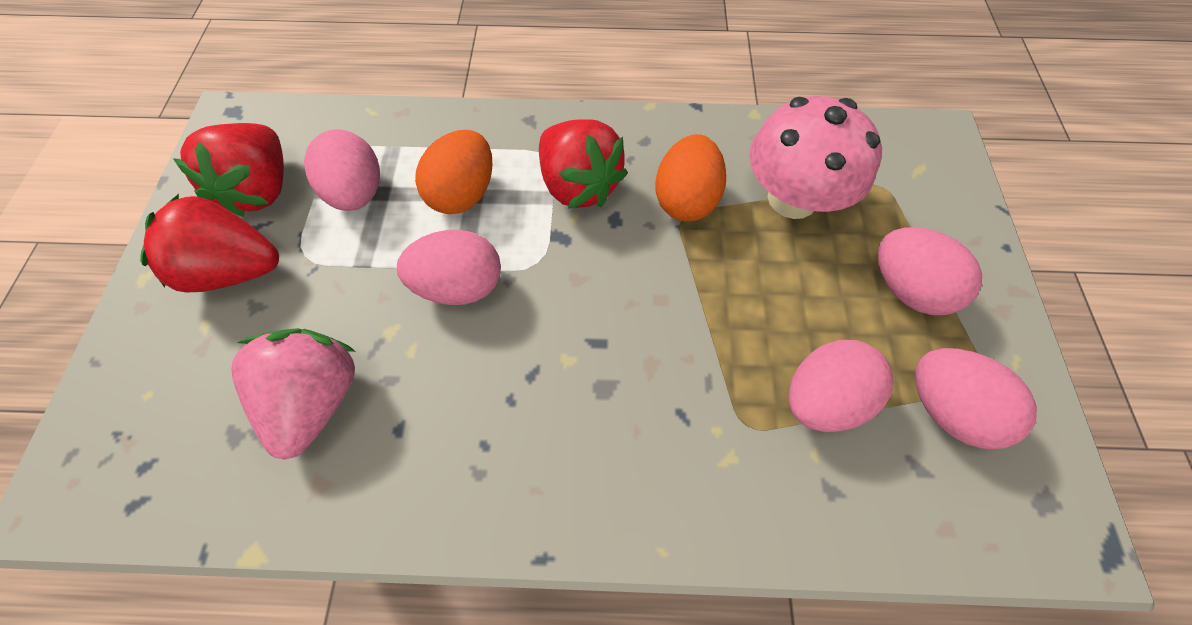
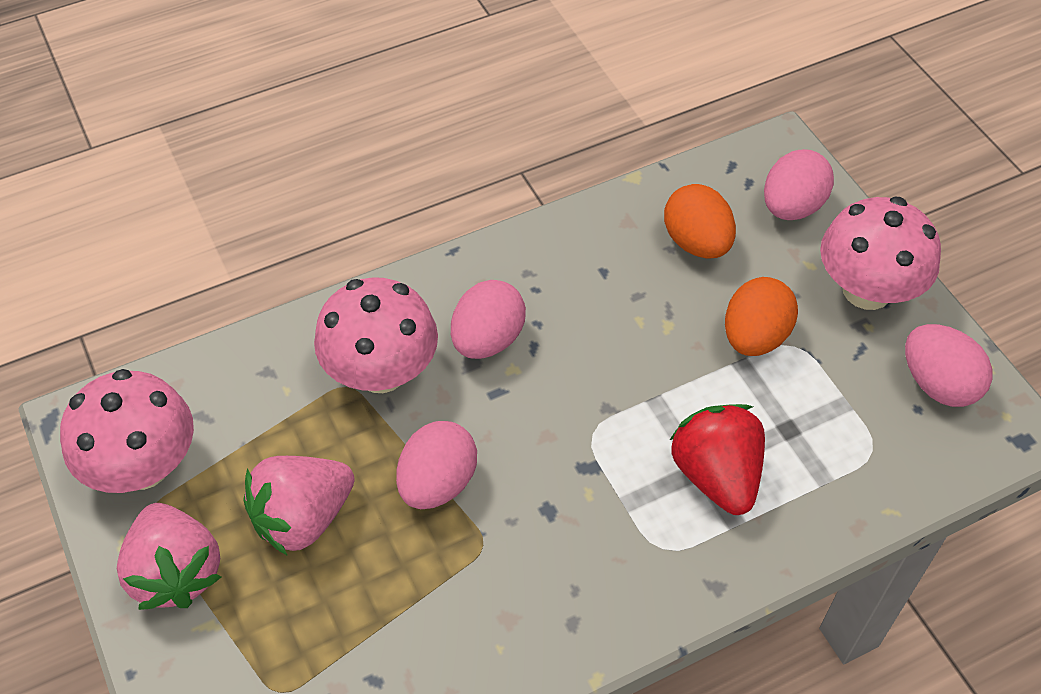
pink egg: 5 -> 4
pink mushroom: 1 -> 3
pink strawberry: 1 -> 2
red strawberry: 3 -> 1

